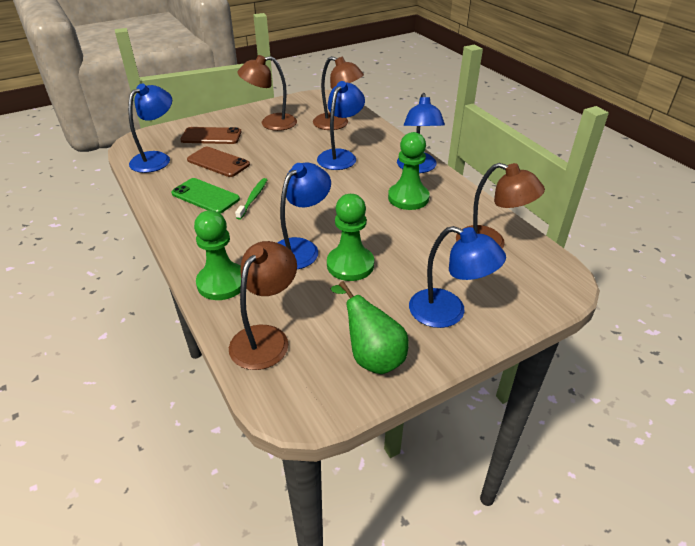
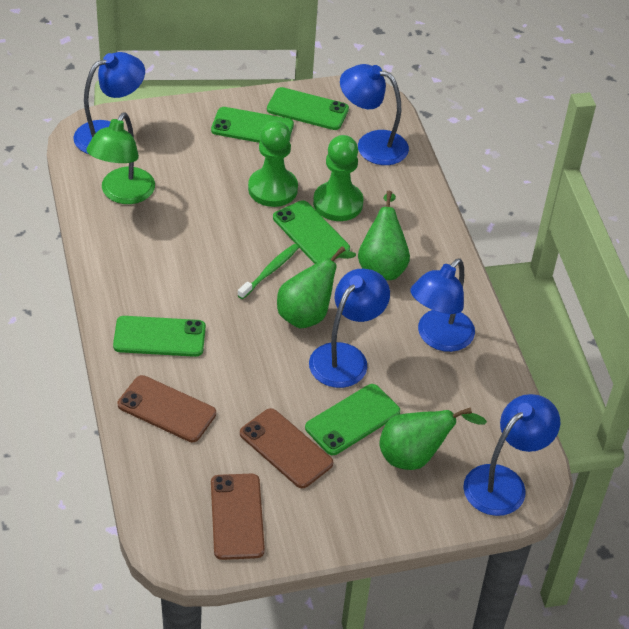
brown lamp: 4 -> 0
brown phone: 2 -> 3
green lamp: 0 -> 1
green pawn: 3 -> 2
green pear: 1 -> 3
green phone: 1 -> 5

